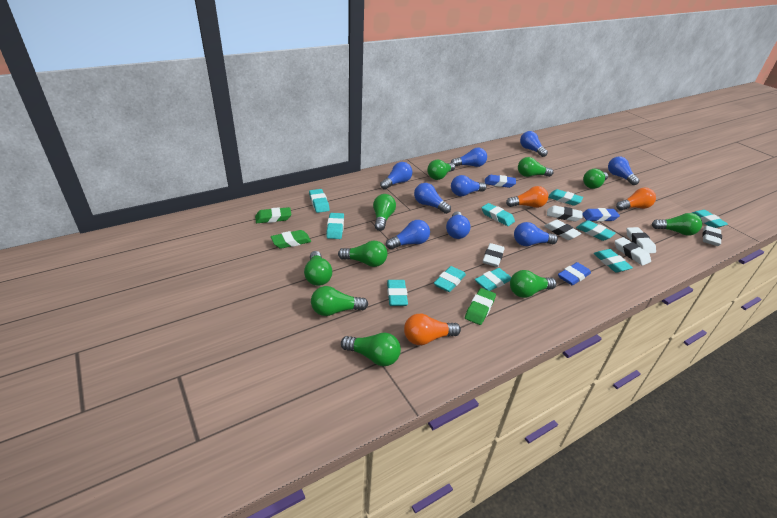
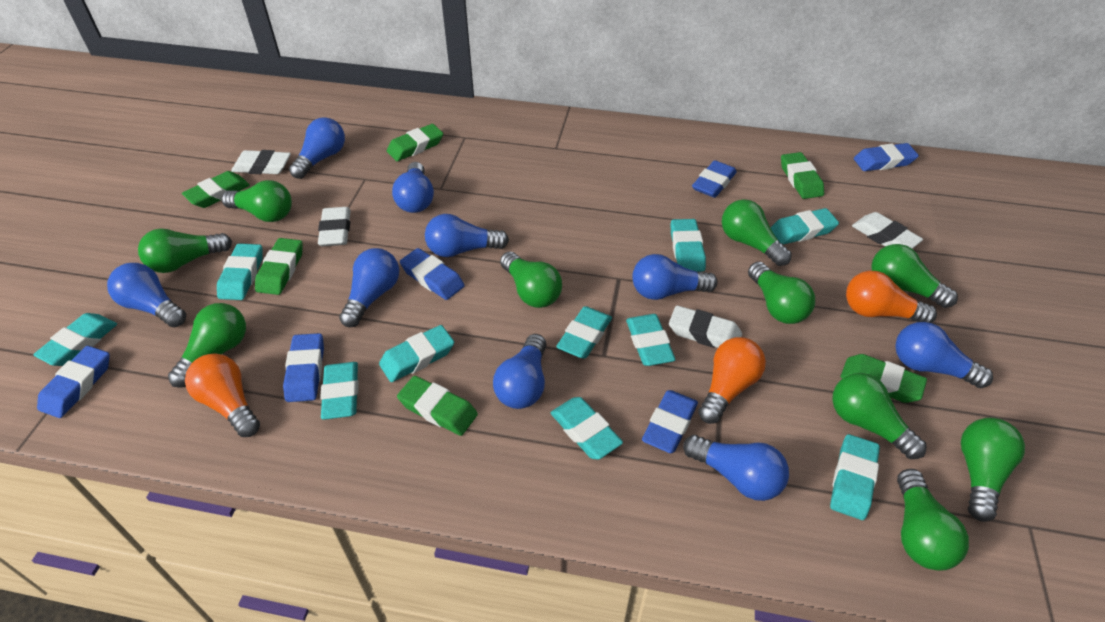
blue eraser: 3 -> 6
green eraser: 3 -> 6
white eraser: 6 -> 4

